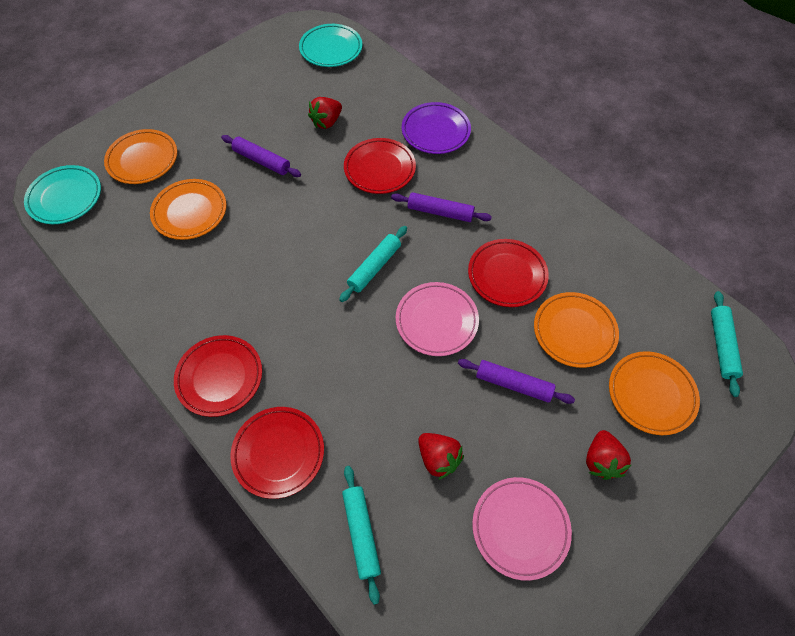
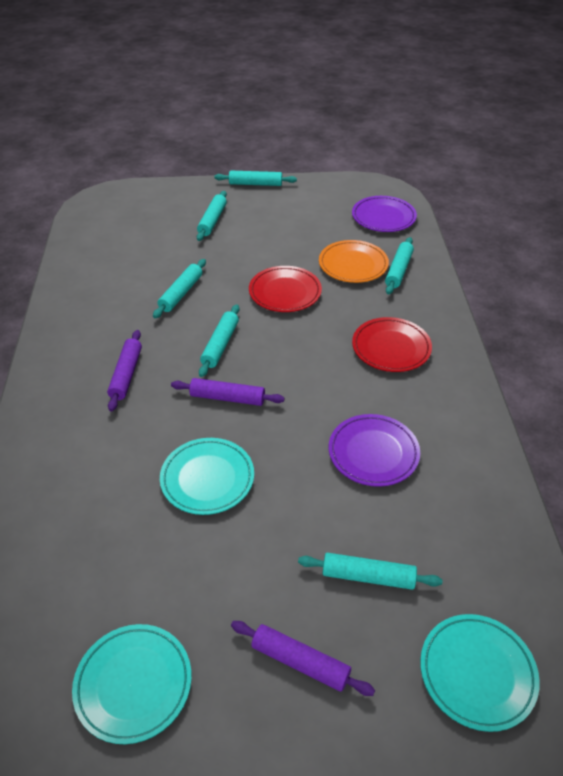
orange plate: 4 -> 1
pink plate: 2 -> 0
purple plate: 1 -> 2
red plate: 4 -> 2
red strawberry: 3 -> 0
turquoise plate: 2 -> 3
turquoise rolling pin: 3 -> 6

